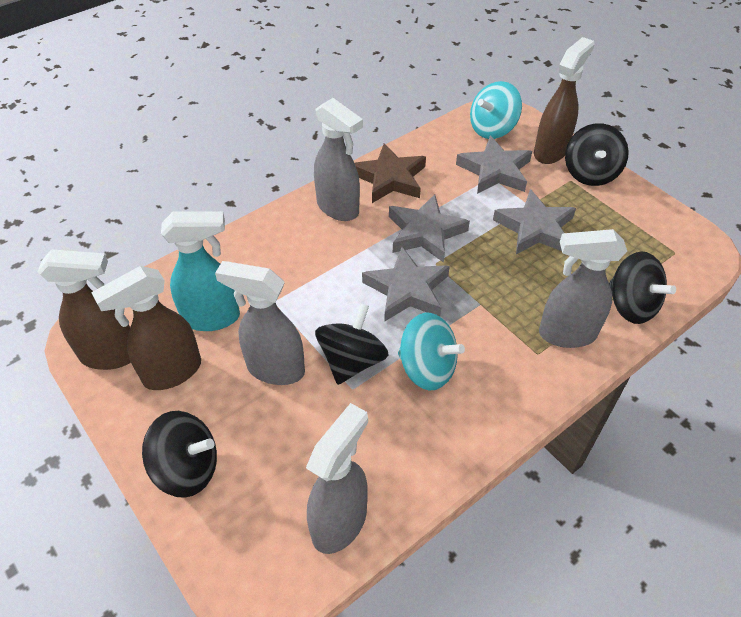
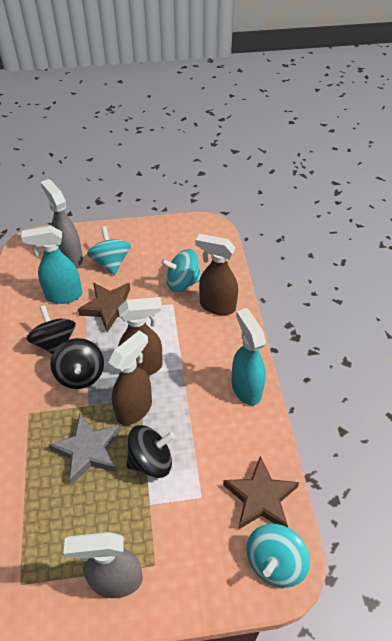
black spinning top: 4 -> 3
brown star: 1 -> 2
grey spray bottle: 4 -> 2
grey star: 4 -> 1
turquoise spinning top: 2 -> 3
turquoise spray bottle: 1 -> 2

